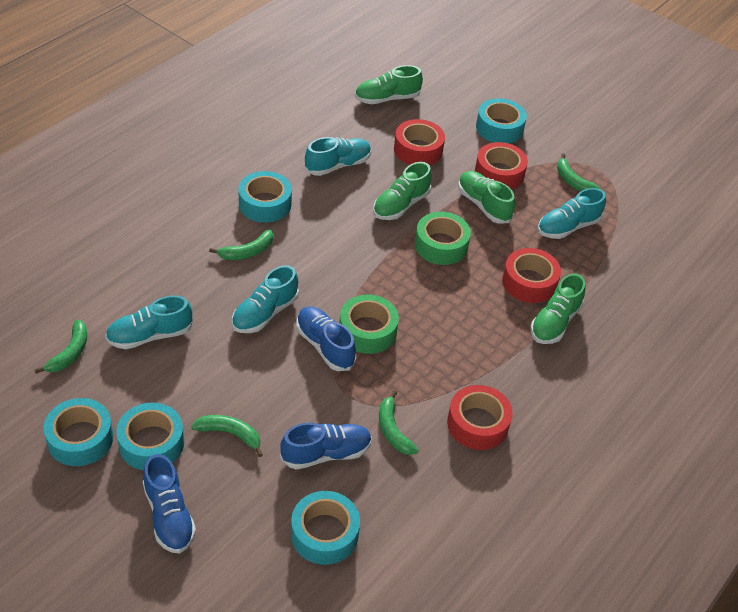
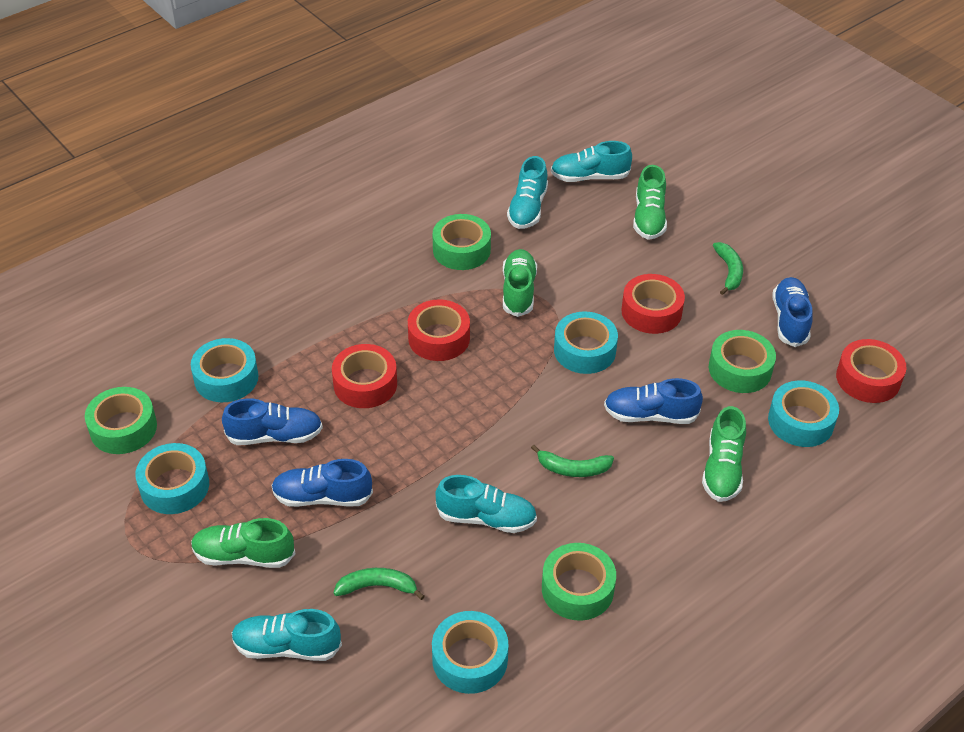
blue shoe: 3 -> 4
green banana: 5 -> 3
green tape: 2 -> 4

